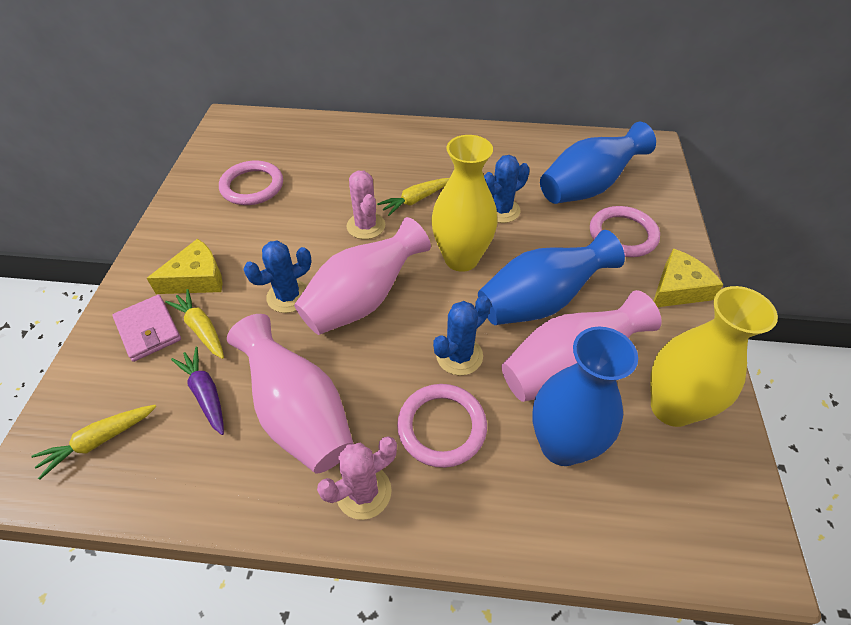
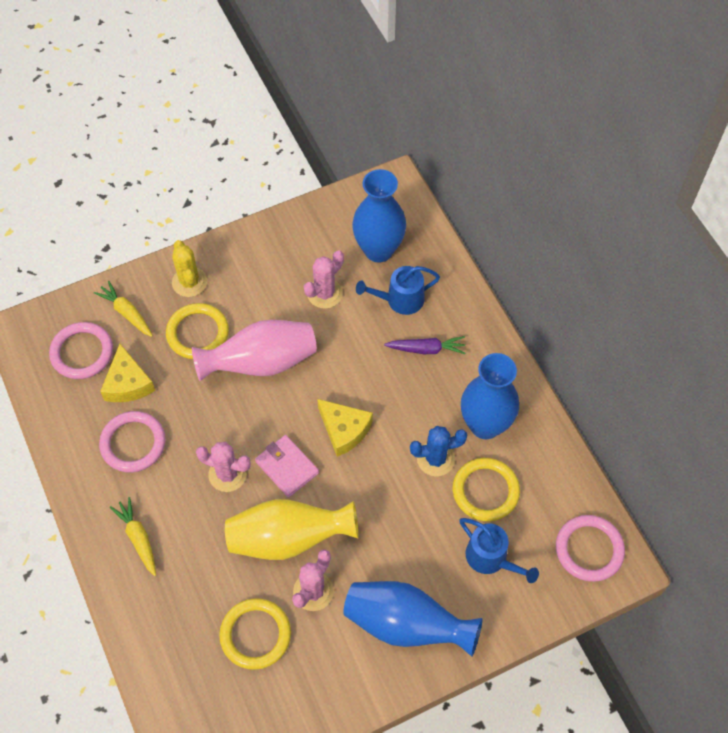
blue cactus: 3 -> 1
blue watering can: 0 -> 2
pink cactus: 2 -> 3
pink vase: 3 -> 1
yellow cactus: 0 -> 1
yellow carrot: 3 -> 2
yellow ring: 0 -> 3
yellow vase: 2 -> 1

